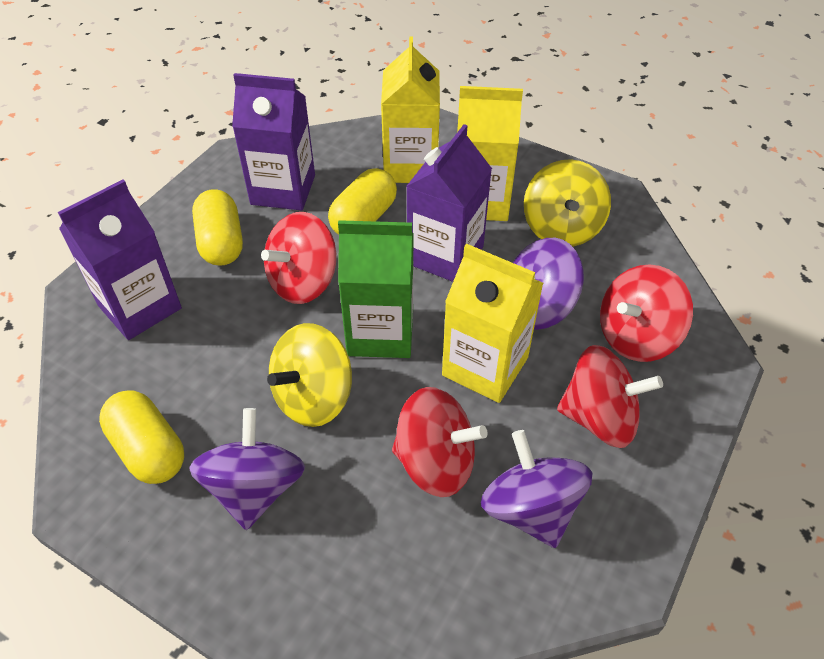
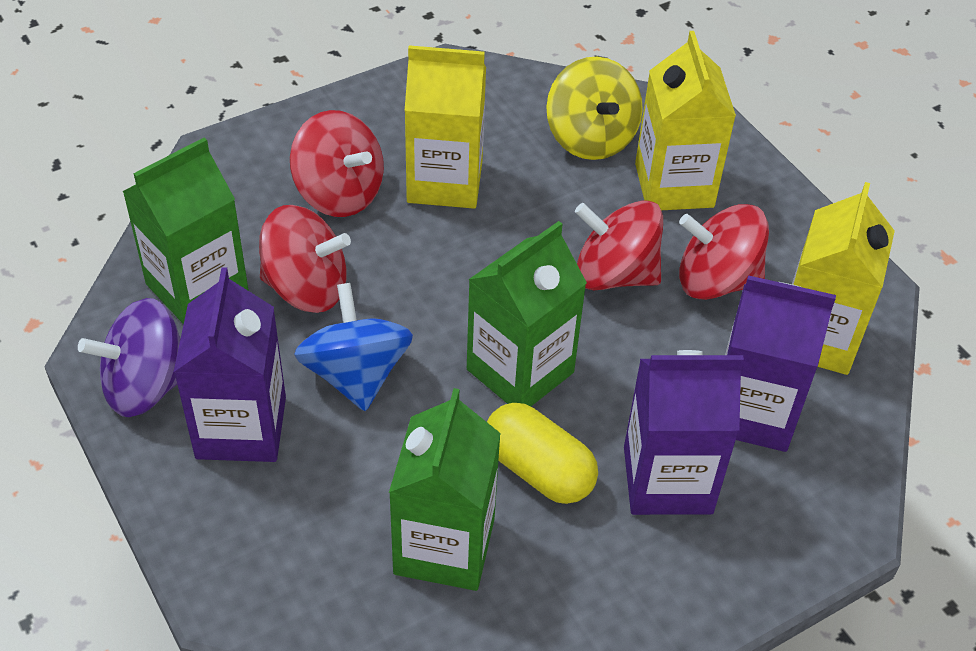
blue spinning top: 0 -> 1
green carton: 1 -> 3
purple spinning top: 3 -> 1
yellow capsule: 3 -> 1
yellow spinning top: 2 -> 1

